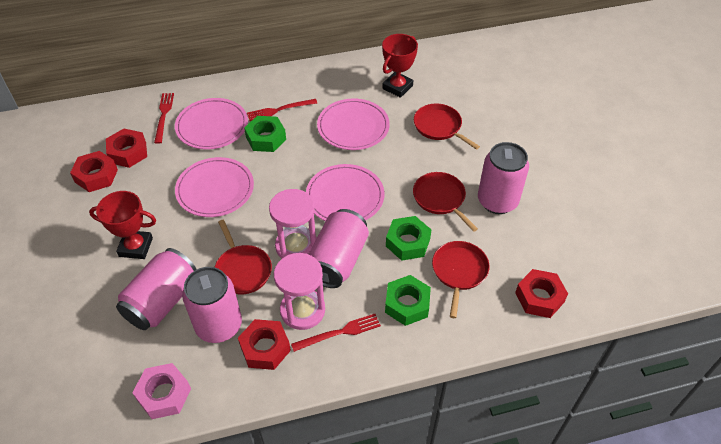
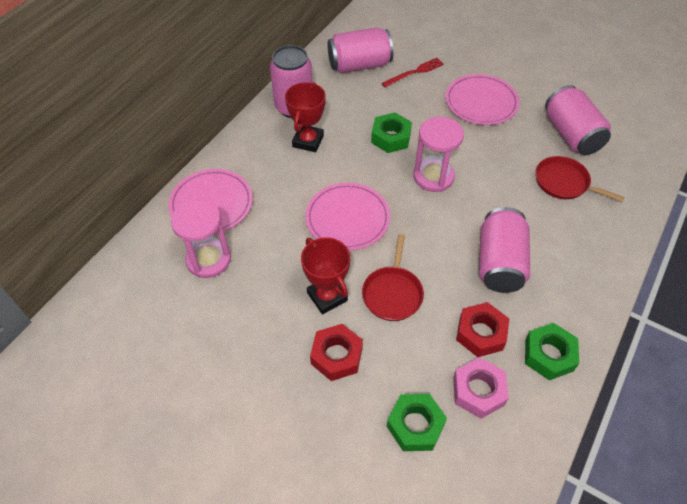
pink plate: 4 -> 3
red fork: 3 -> 1
red nut: 4 -> 2
red pan: 4 -> 2

